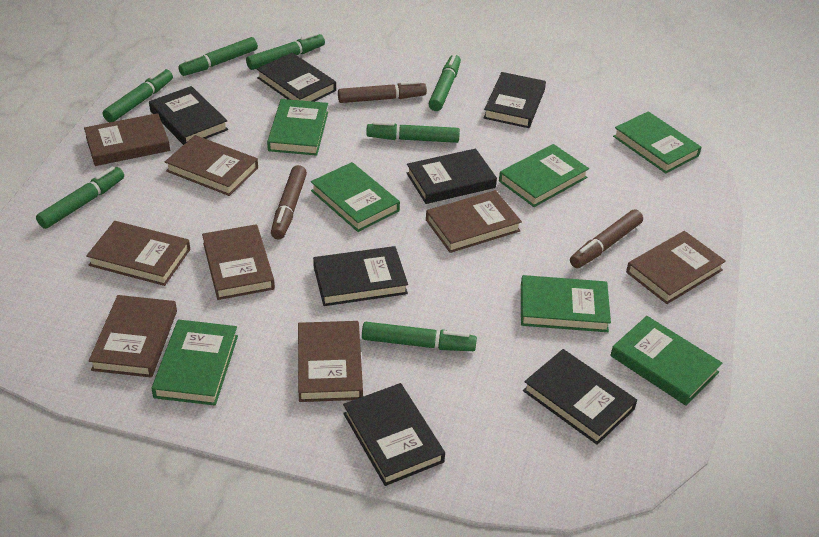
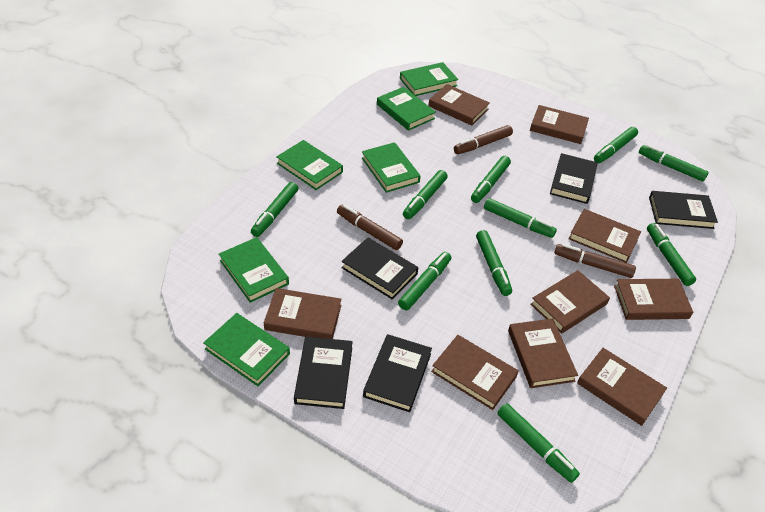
black book: 7 -> 5
brown book: 8 -> 9
green book: 7 -> 6
green marker: 7 -> 10

